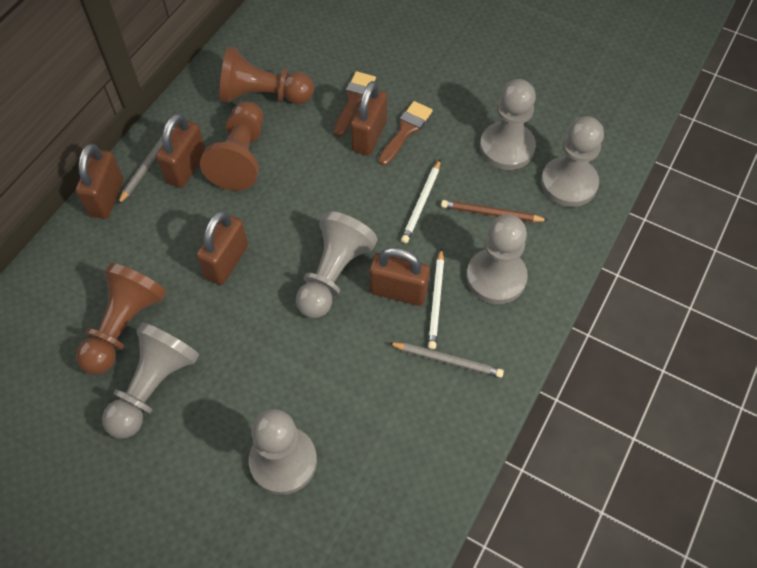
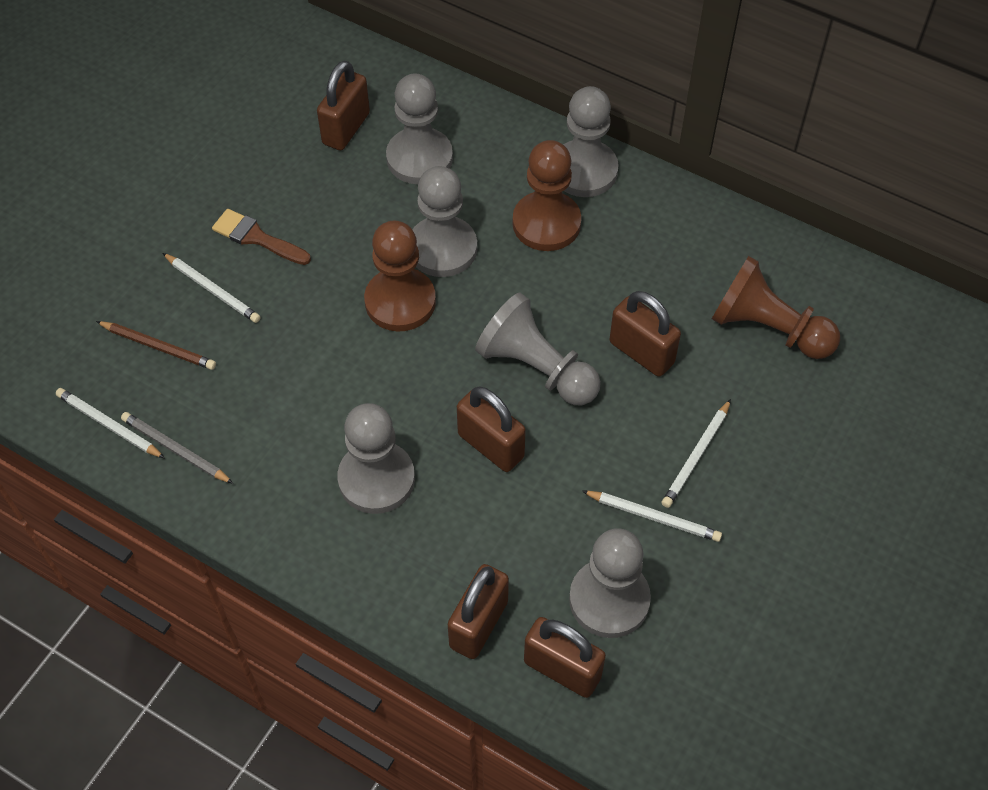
brown brush: 2 -> 1
grey pencil: 2 -> 1
white pencil: 2 -> 4

